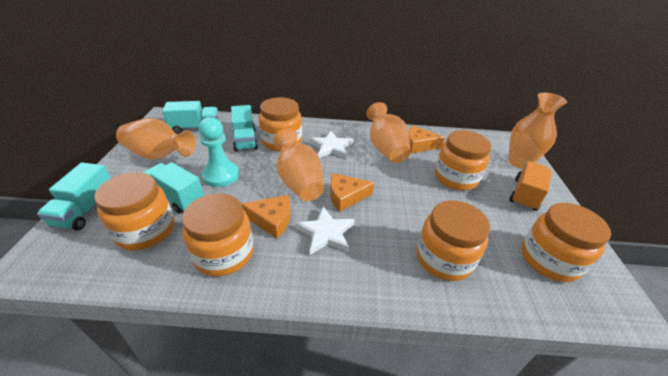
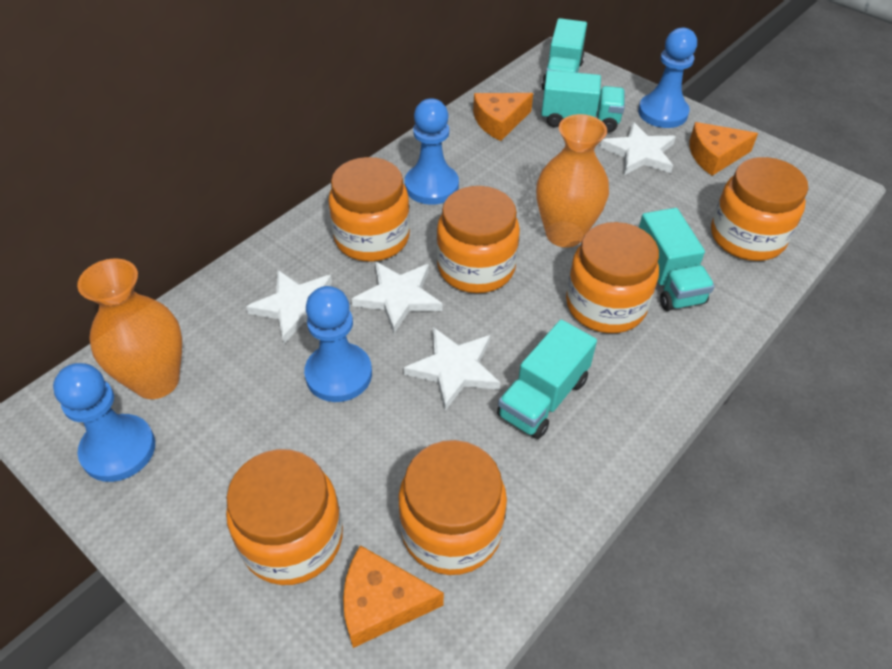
blue pawn: 0 -> 4
orange truck: 1 -> 0
orange vase: 4 -> 2
turquoise pawn: 1 -> 0
white star: 2 -> 4

